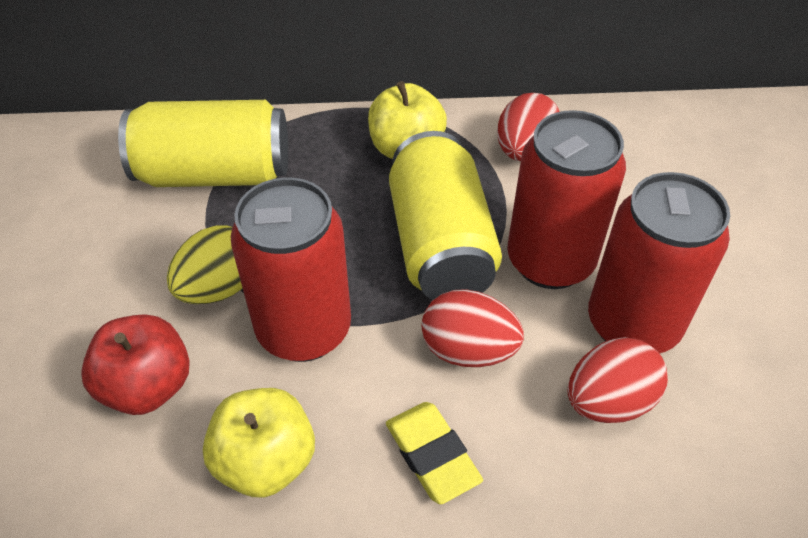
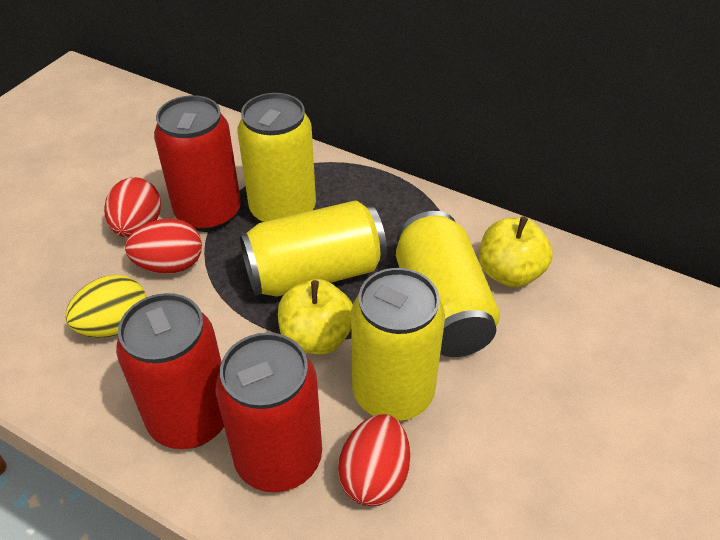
red apple: 1 -> 0
yellow can: 2 -> 4
yellow eraser: 1 -> 0

